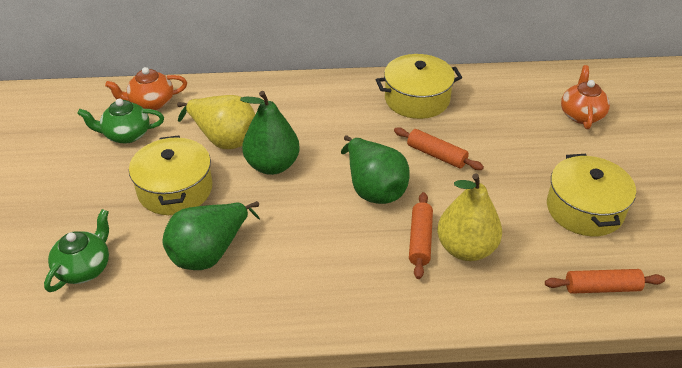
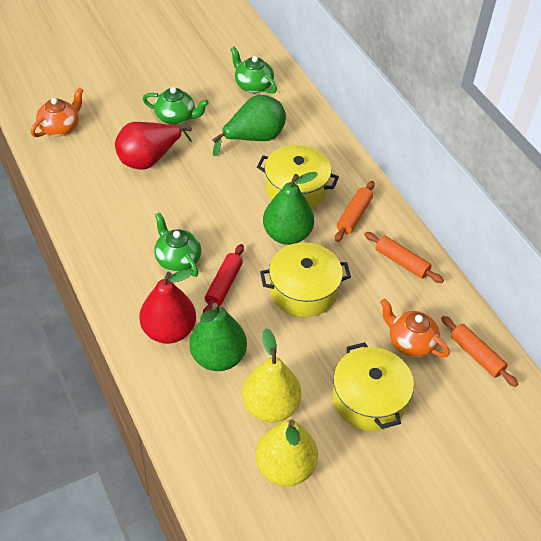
green teapot: 2 -> 3
red pear: 0 -> 2
red rolling pin: 0 -> 1

